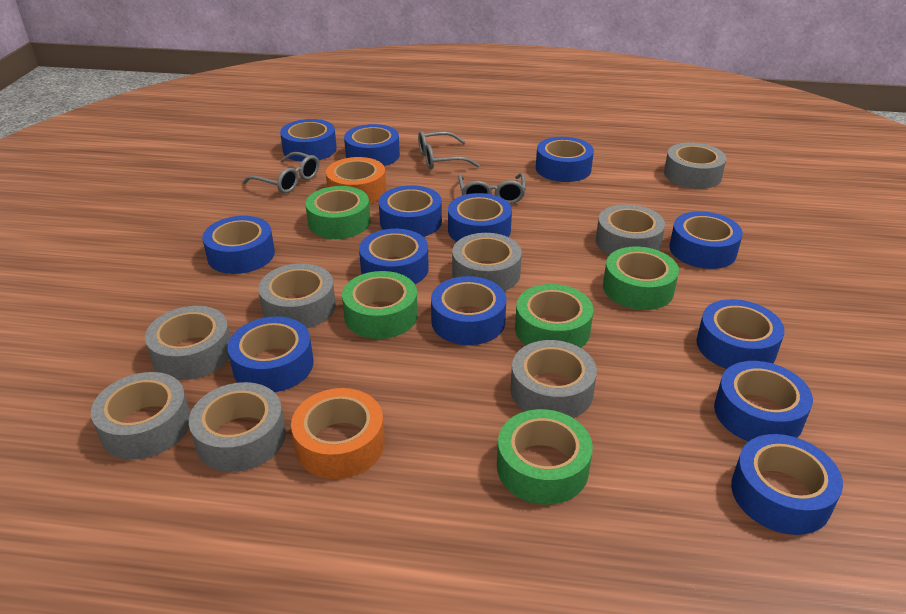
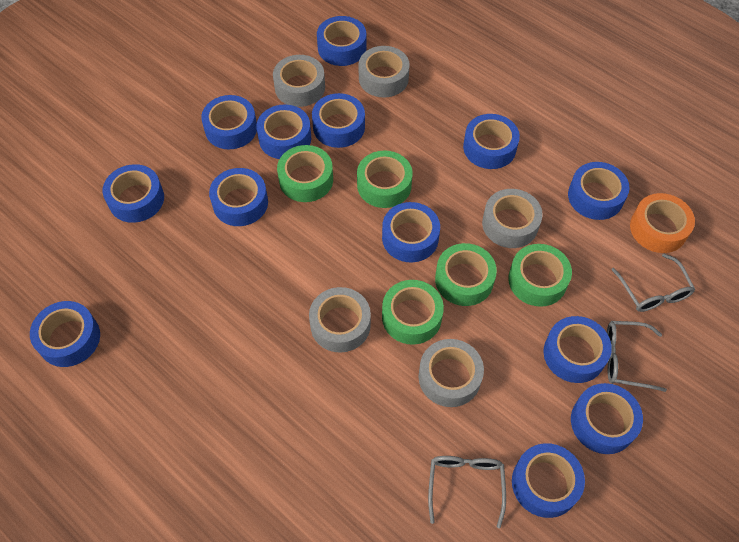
grey tape: 8 -> 5
orange tape: 2 -> 1

